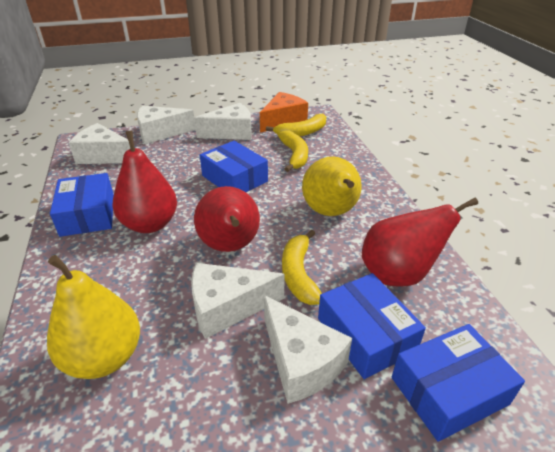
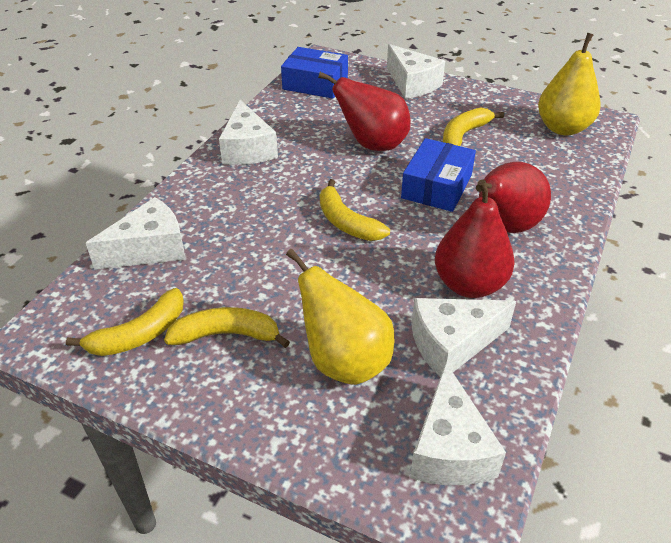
blue box: 4 -> 2
orange cheese: 1 -> 0
yellow banana: 3 -> 4

